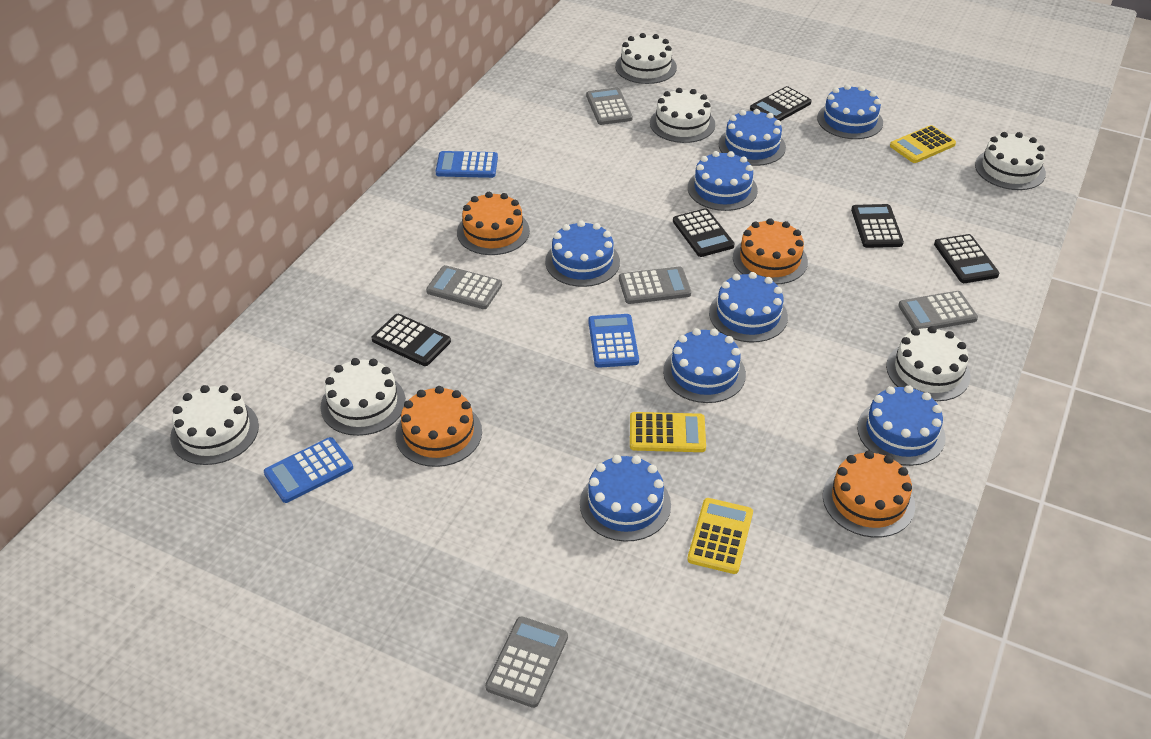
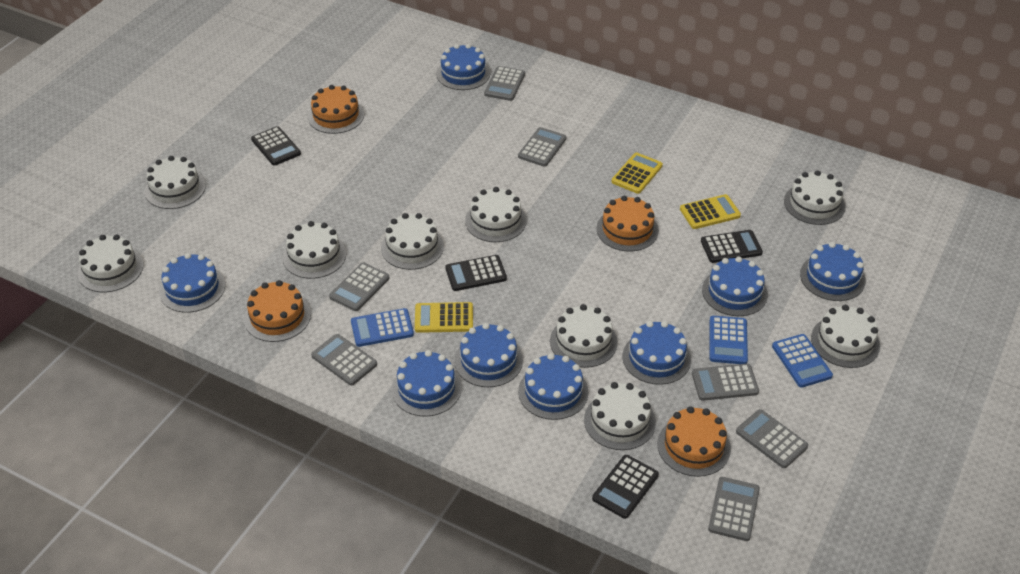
black calculator: 5 -> 4
grey calculator: 5 -> 7
white cake: 6 -> 9

